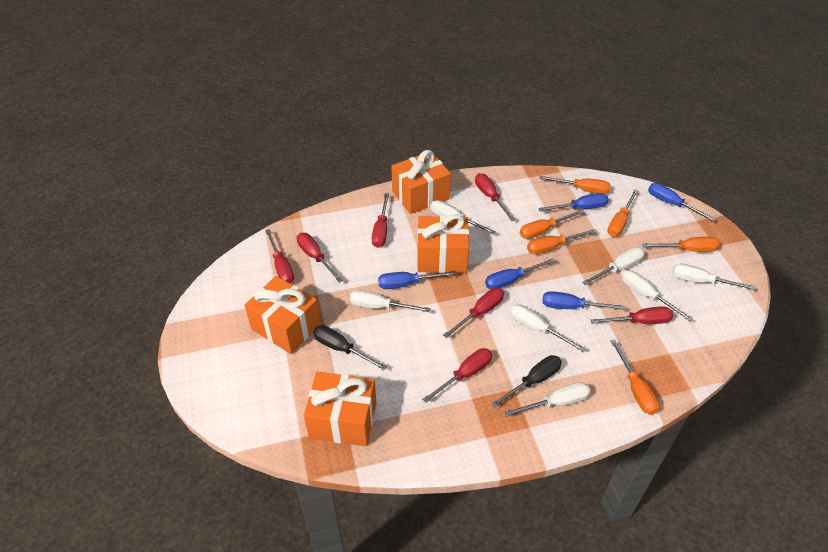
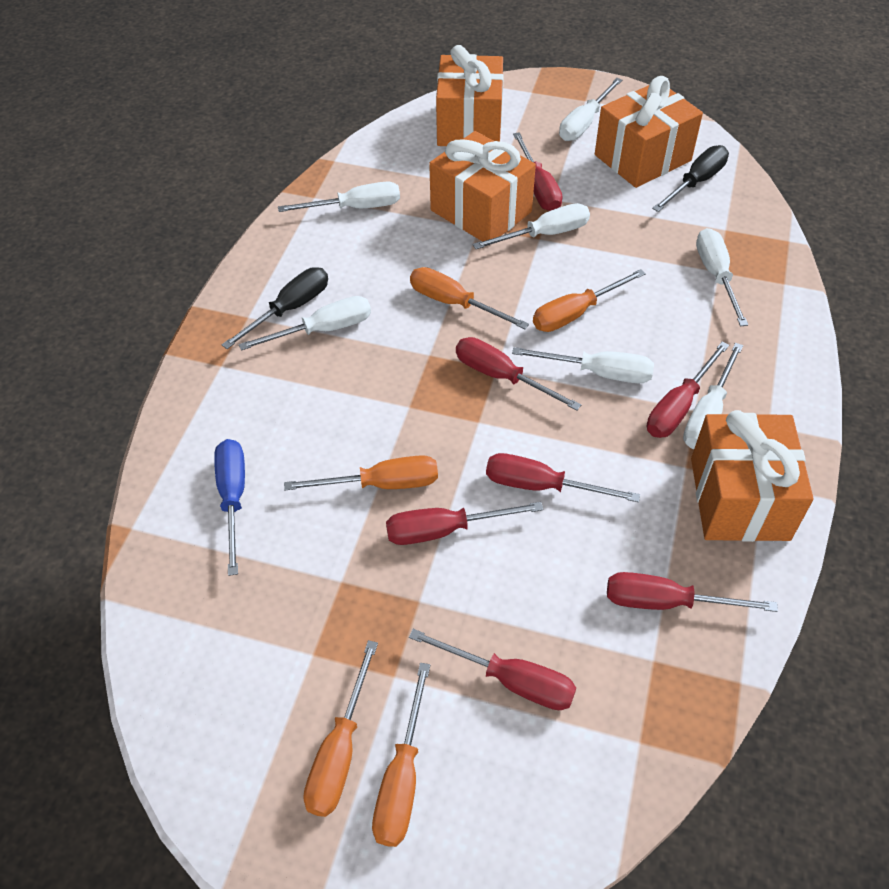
blue screwdriver: 5 -> 1
orange screwdriver: 6 -> 5

